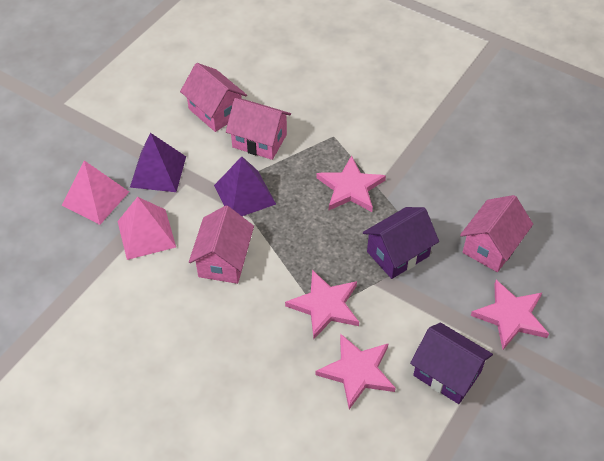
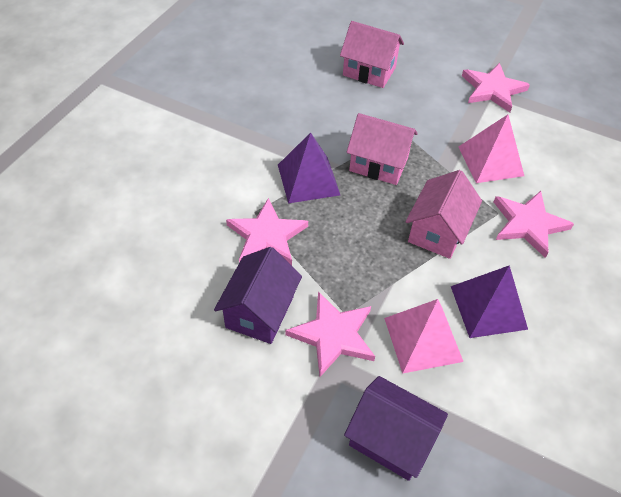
pink house: 4 -> 3

